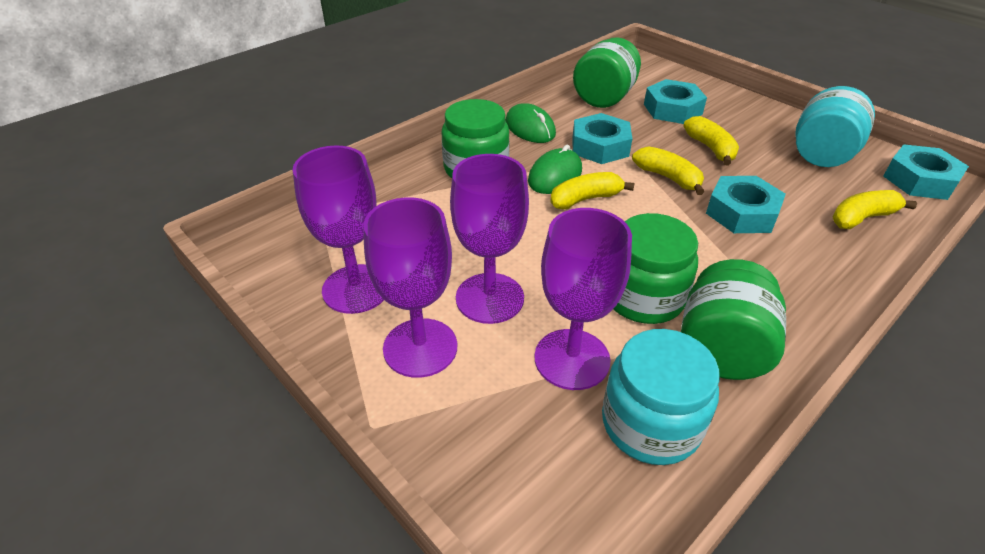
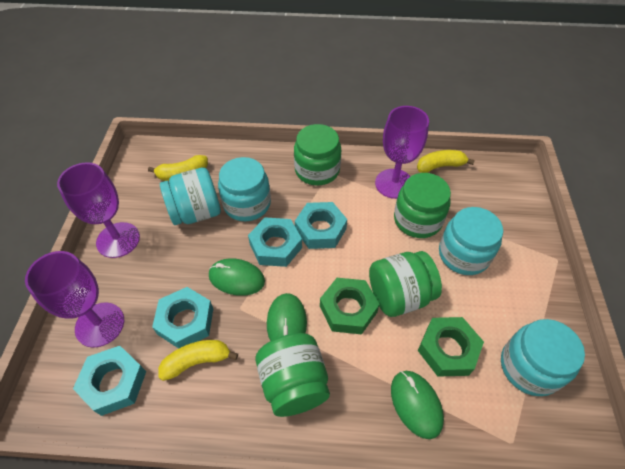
green mouse: 2 -> 3
green nut: 0 -> 2
purple goblet: 4 -> 3
turquoise jar: 2 -> 4
yellow banana: 4 -> 3

